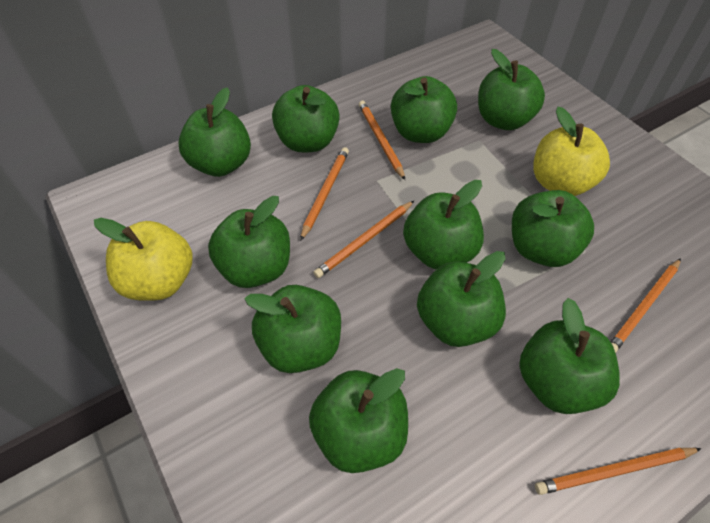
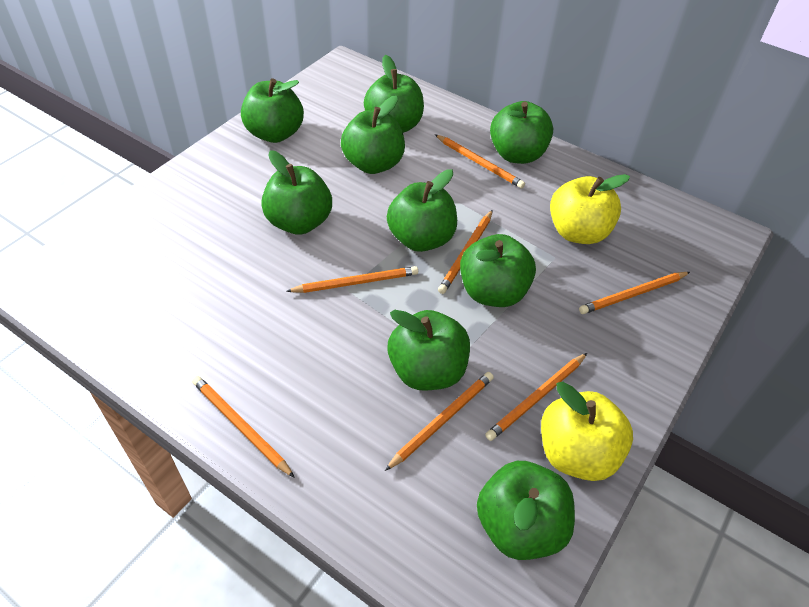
green apple: 11 -> 9
orange pencil: 5 -> 7

